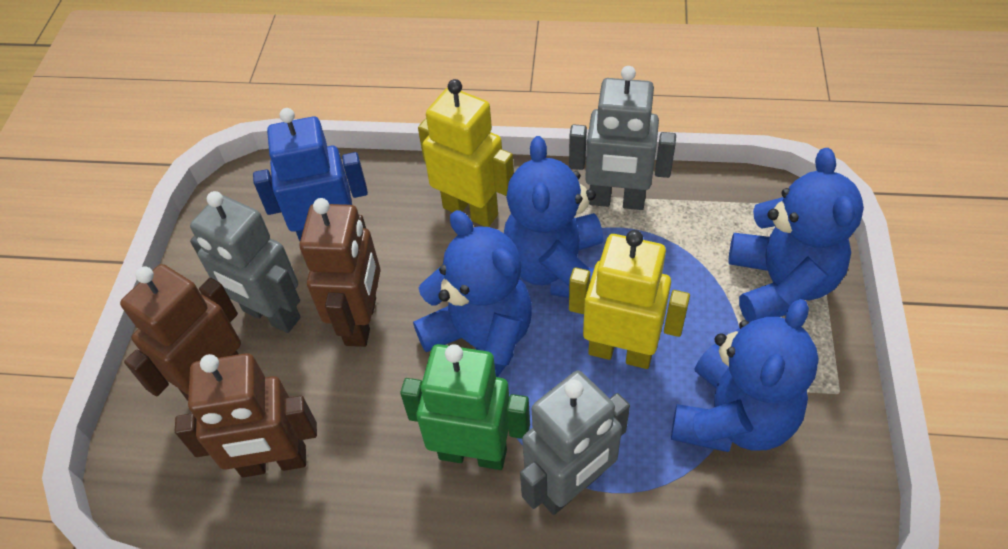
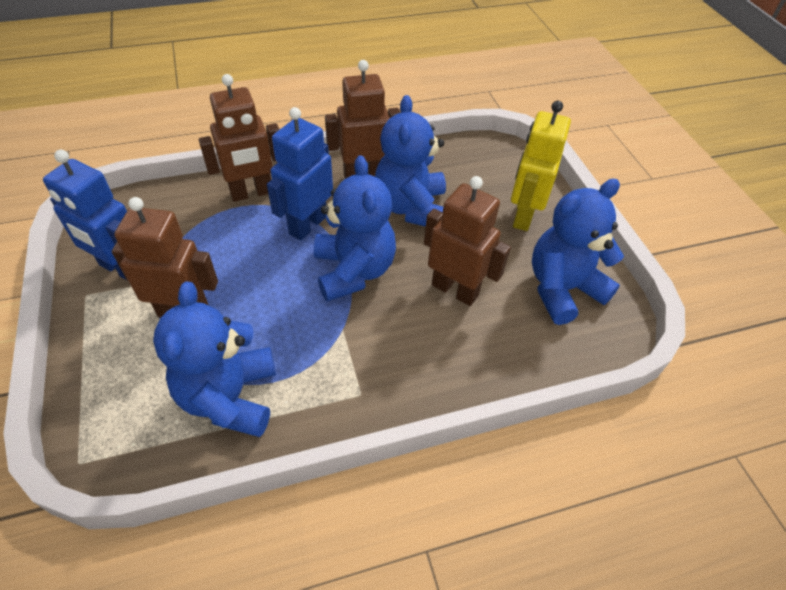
blue robot: 1 -> 2
brown robot: 3 -> 4
green robot: 1 -> 0
grey robot: 3 -> 0
yellow robot: 2 -> 1

